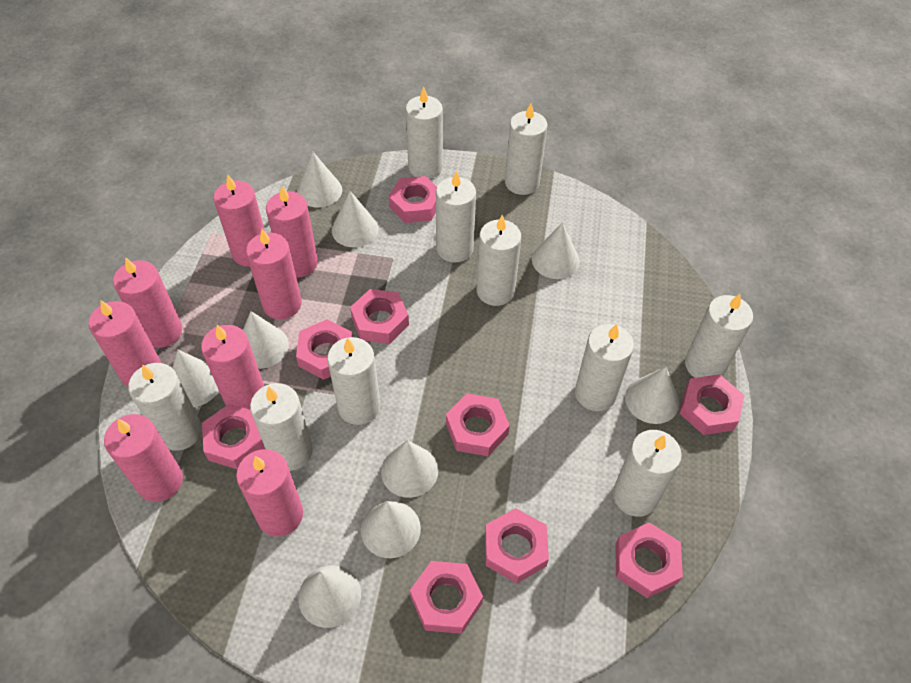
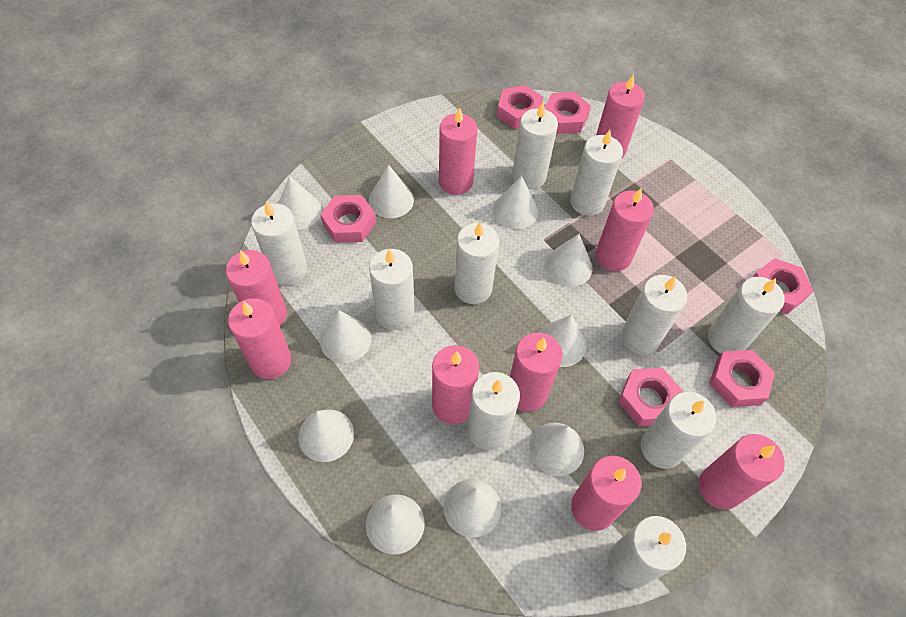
pink candle: 8 -> 9
pink nut: 9 -> 6
white cone: 9 -> 10

